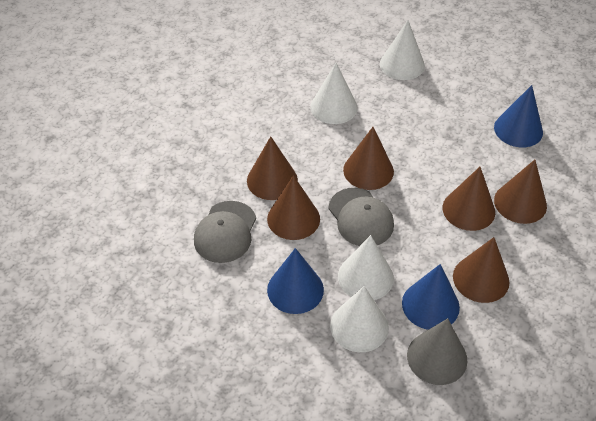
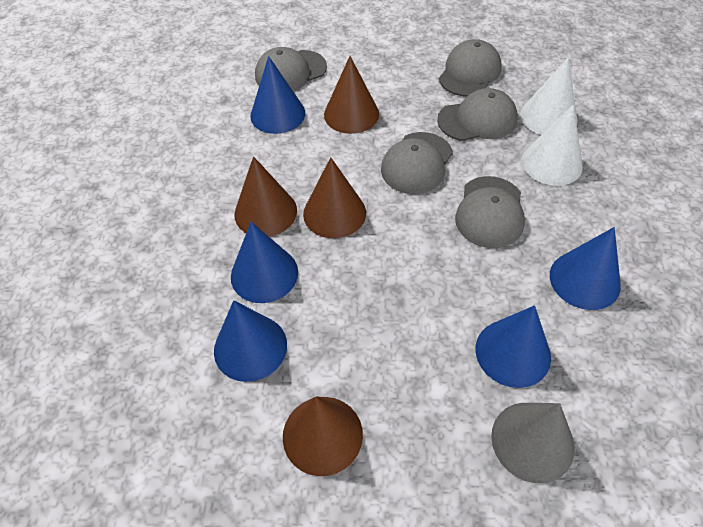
blue cone: 3 -> 5
brown cone: 6 -> 4
grey cap: 2 -> 5
white cone: 4 -> 2

